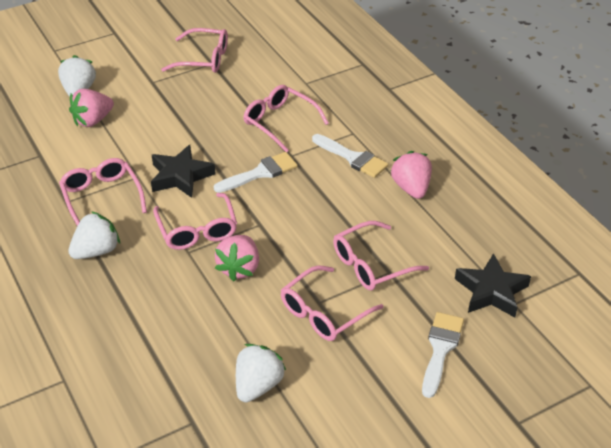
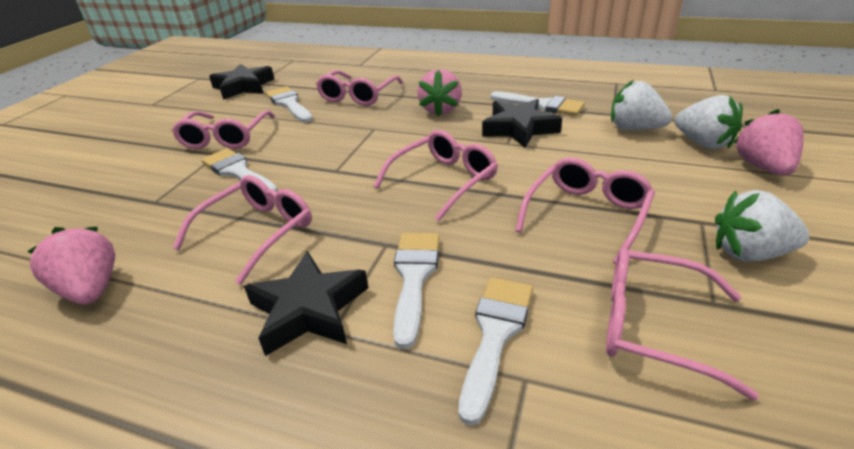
black star: 2 -> 3
white brush: 3 -> 5

